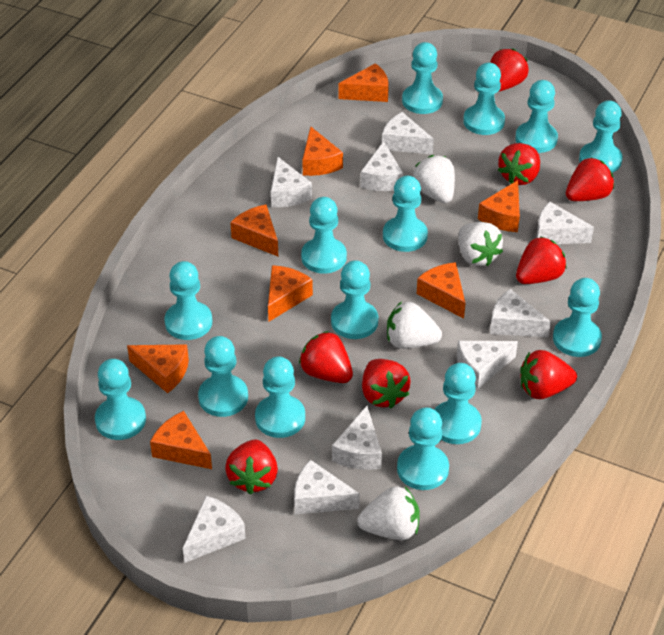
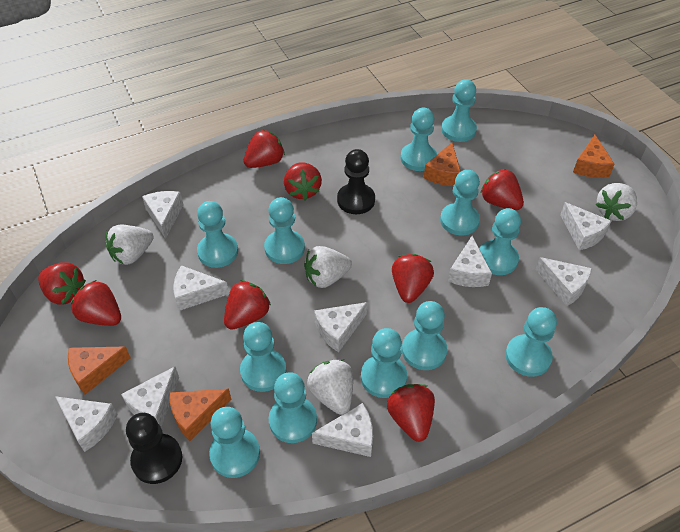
black pawn: 0 -> 2
orange cheese: 8 -> 4
turquoise pawn: 14 -> 12

